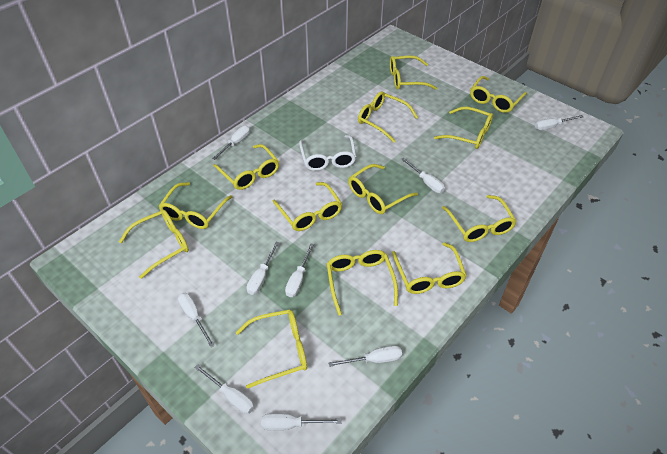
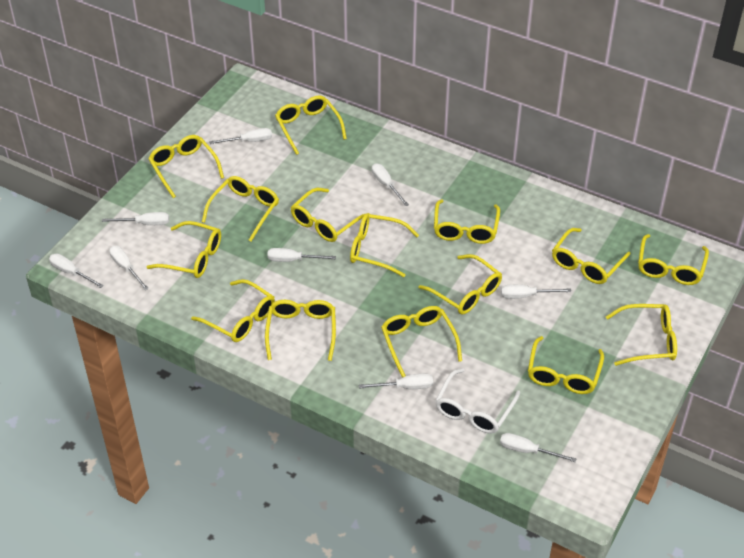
yellow glasses: 13 -> 15

